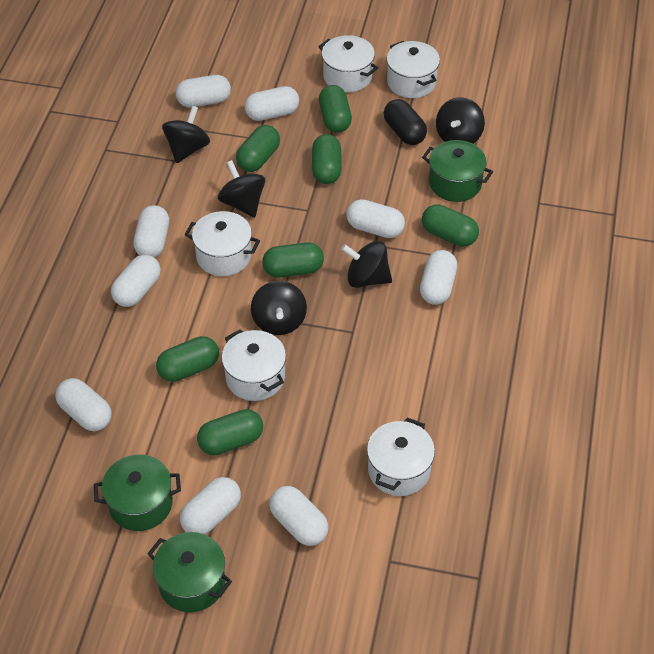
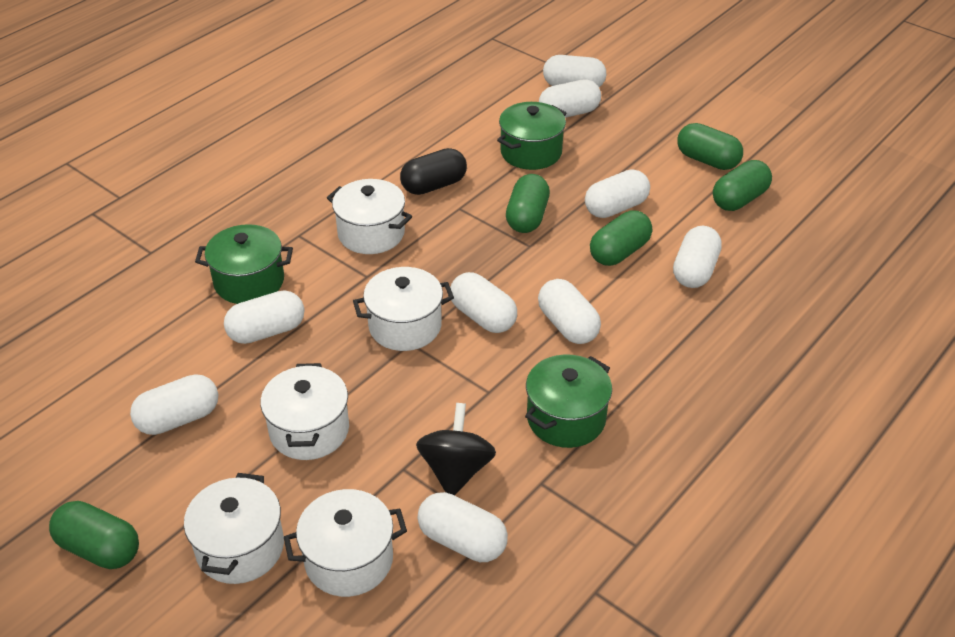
black spinning top: 5 -> 1
green capsule: 7 -> 5

